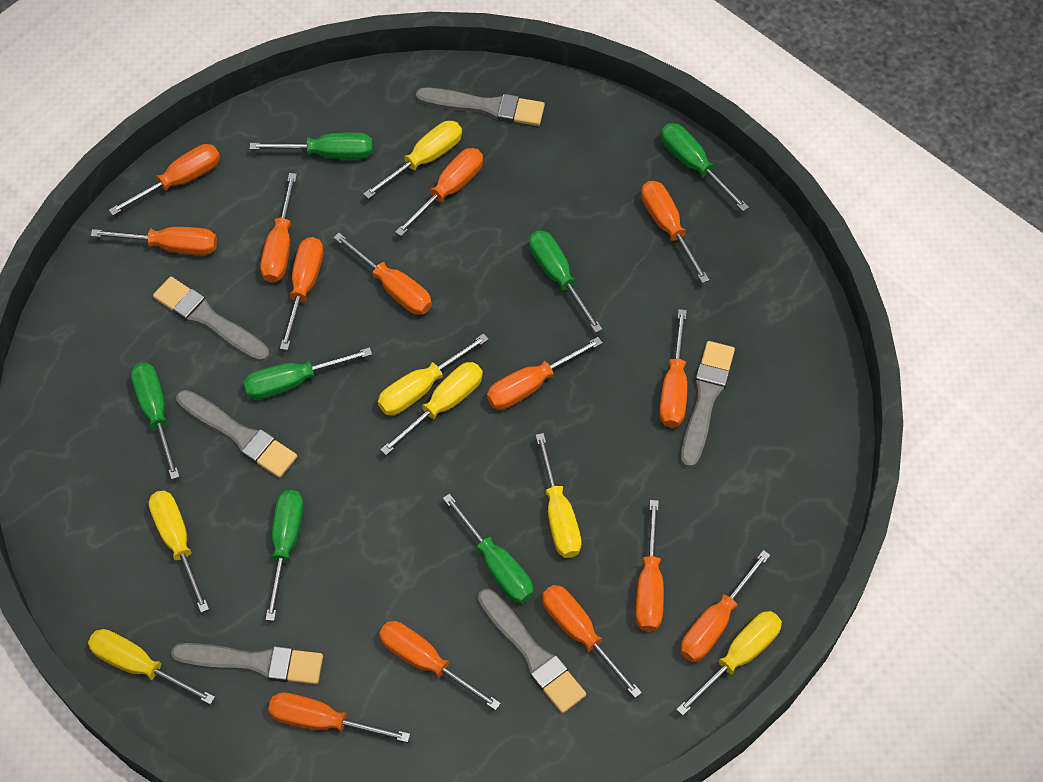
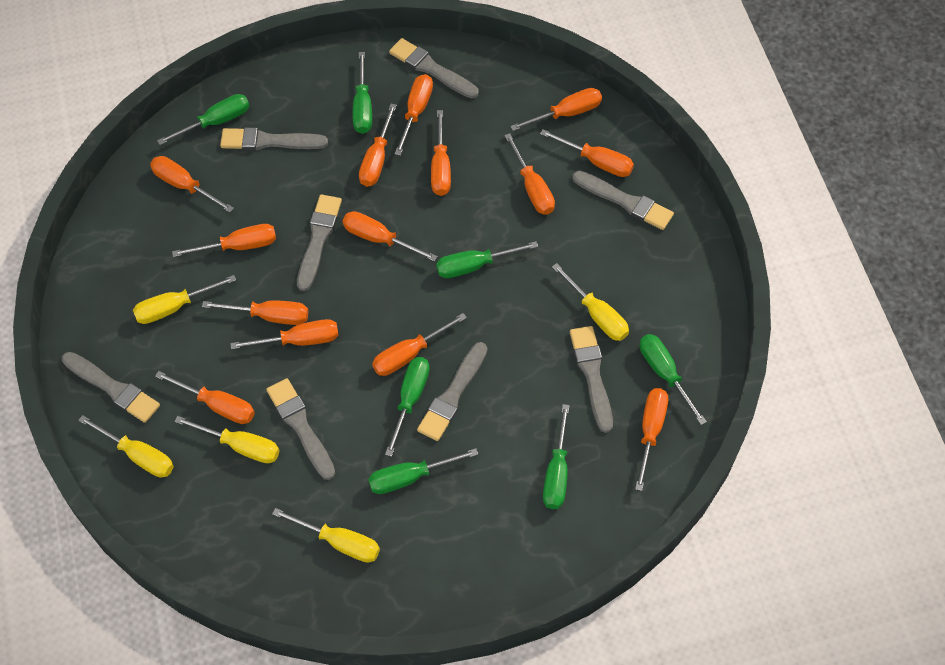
grey brush: 6 -> 8
yellow screwdriver: 7 -> 5

